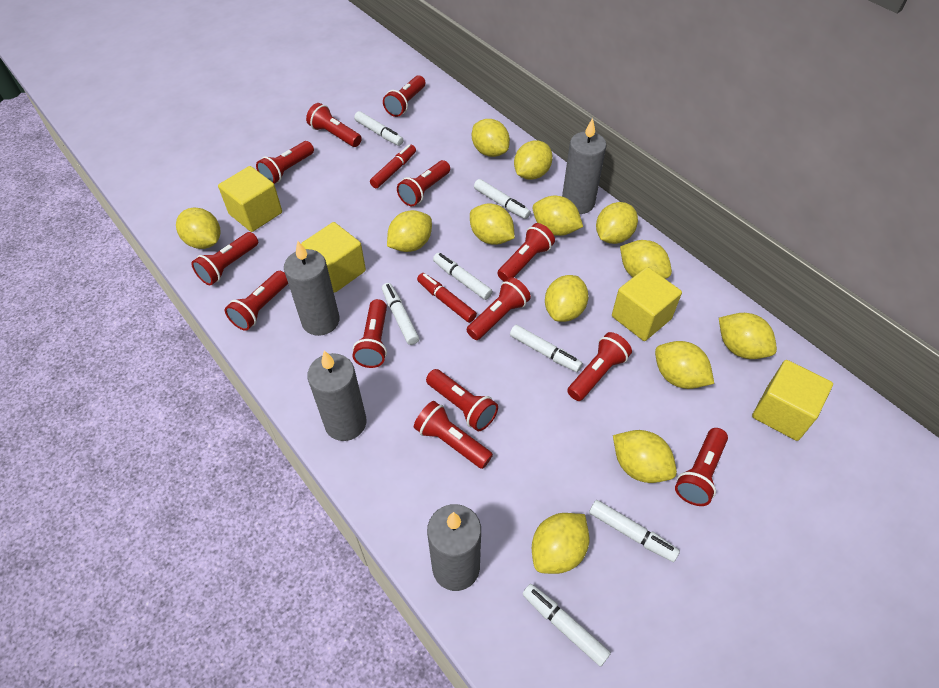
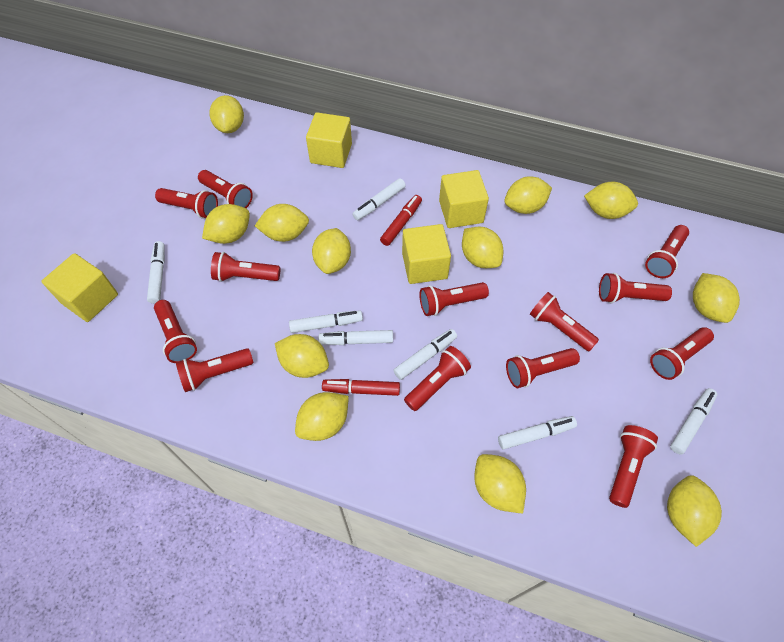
grey candle: 4 -> 0
yellow lemon: 13 -> 12

